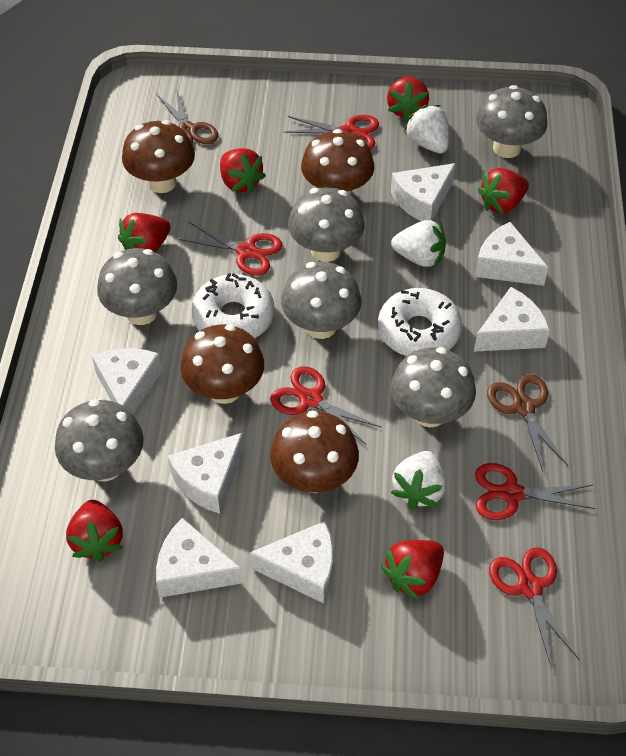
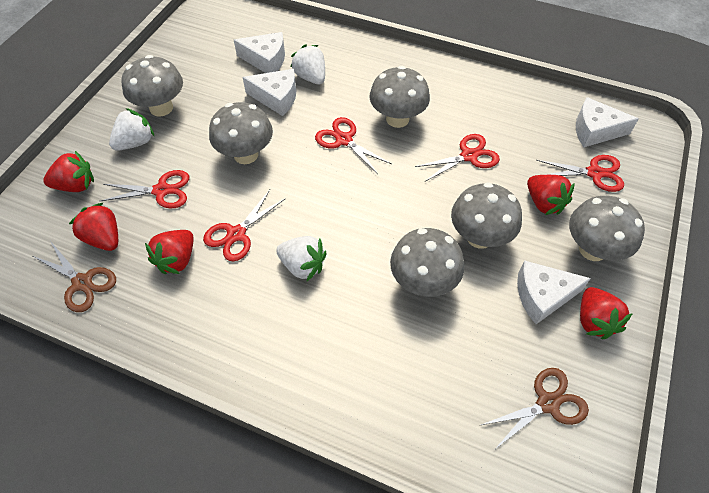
brown mushroom: 4 -> 0
red strawberry: 6 -> 5
white cheese: 7 -> 4
white donut: 2 -> 0

